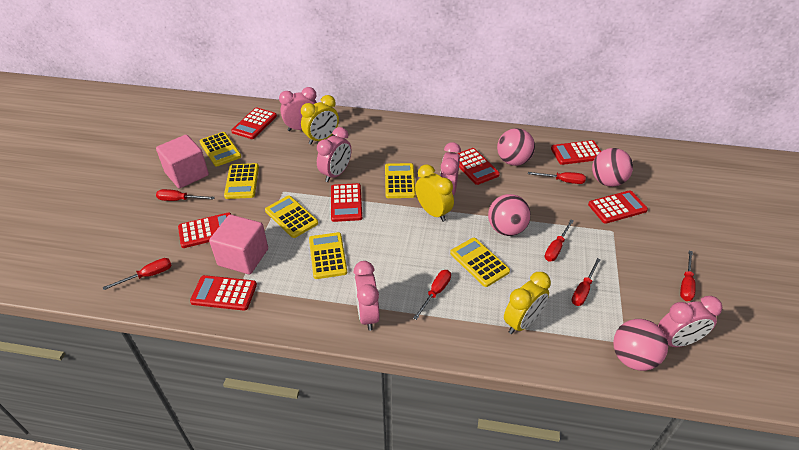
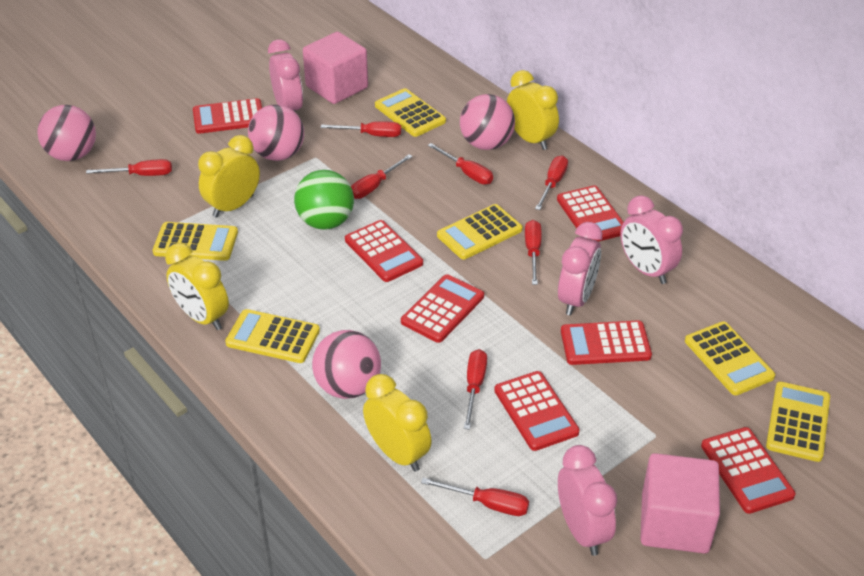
green ball: 0 -> 1
pink clock: 5 -> 4
red screwdriver: 7 -> 8
yellow clock: 3 -> 4

